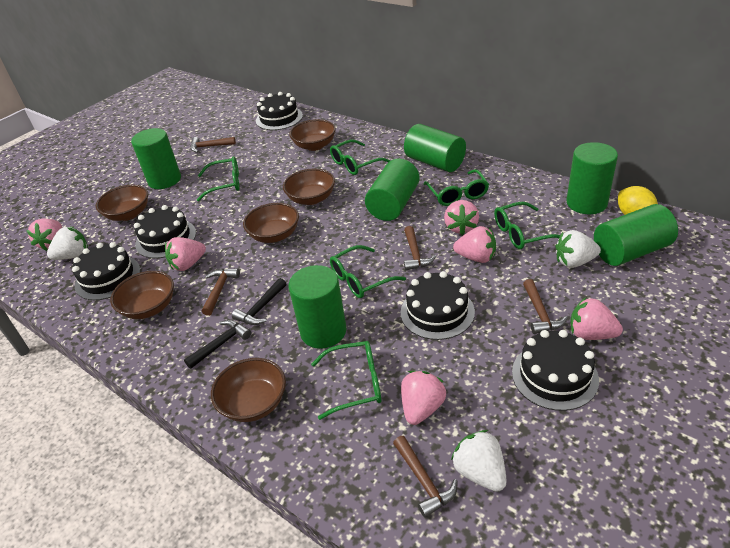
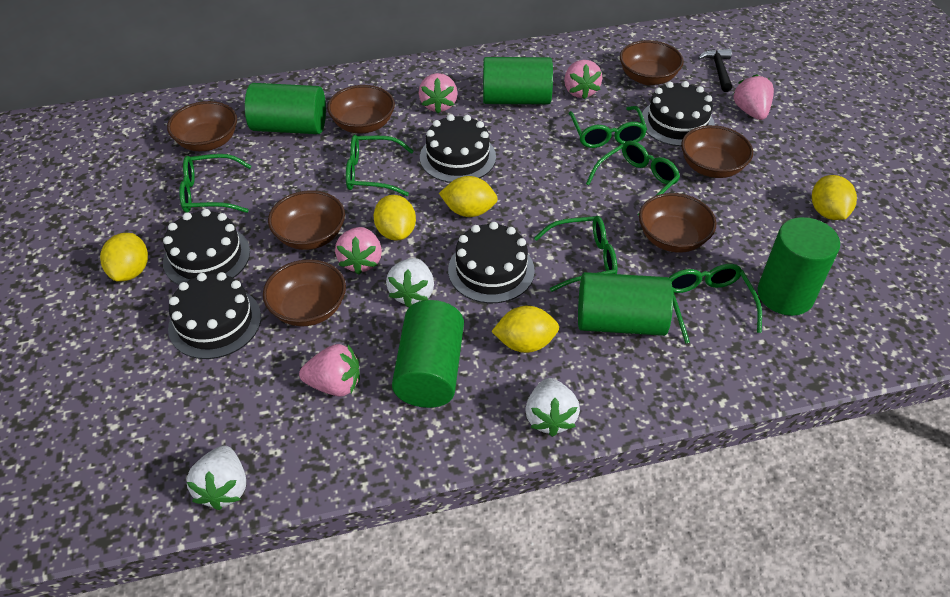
black hammer: 2 -> 1
brown bowl: 6 -> 7
brown hammer: 5 -> 0
green cylinder: 6 -> 5
pink strawberry: 6 -> 5
yellow lemon: 1 -> 5

